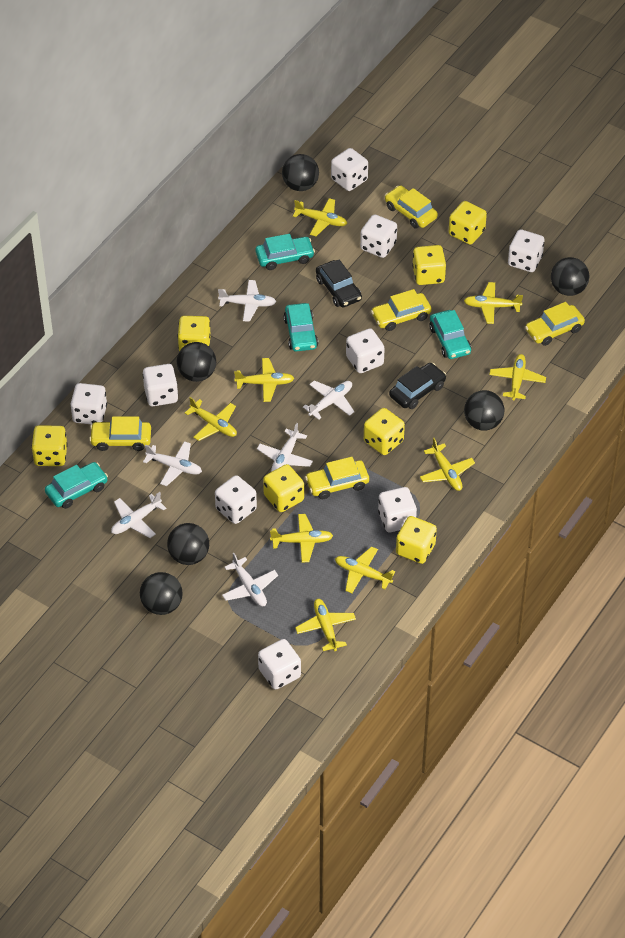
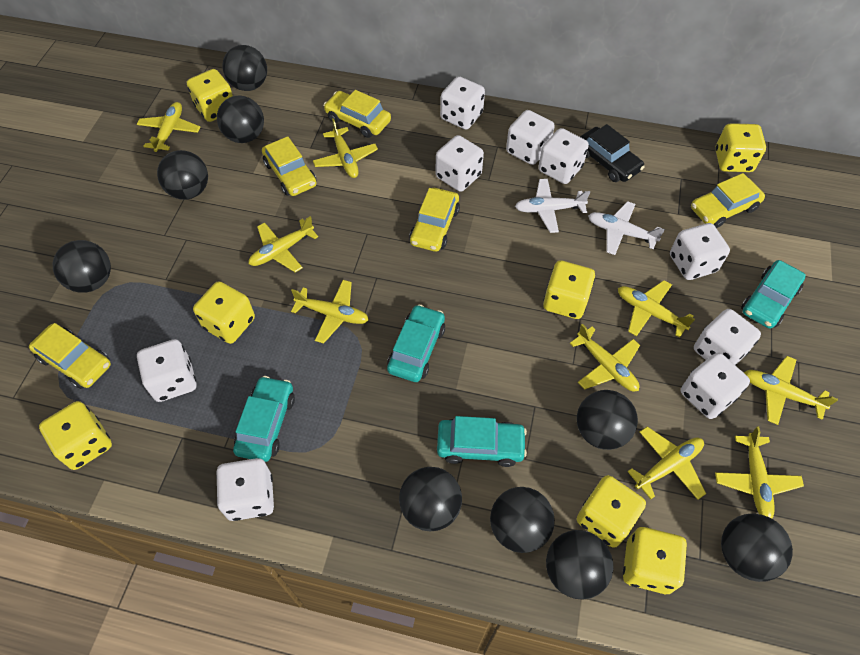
black ball: 6 -> 9
black car: 2 -> 1
white plane: 6 -> 2

